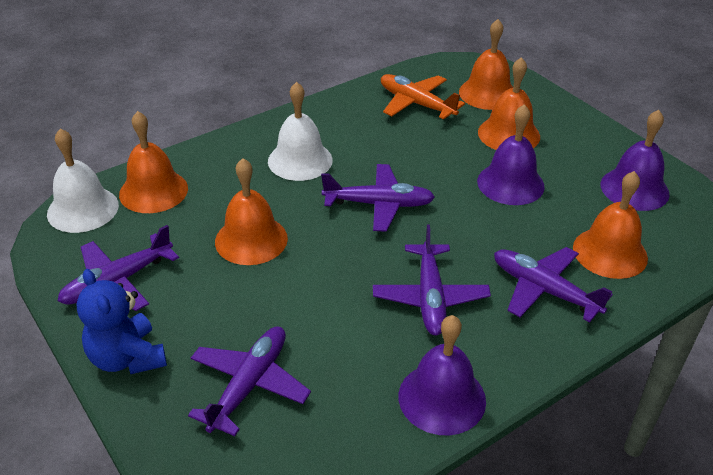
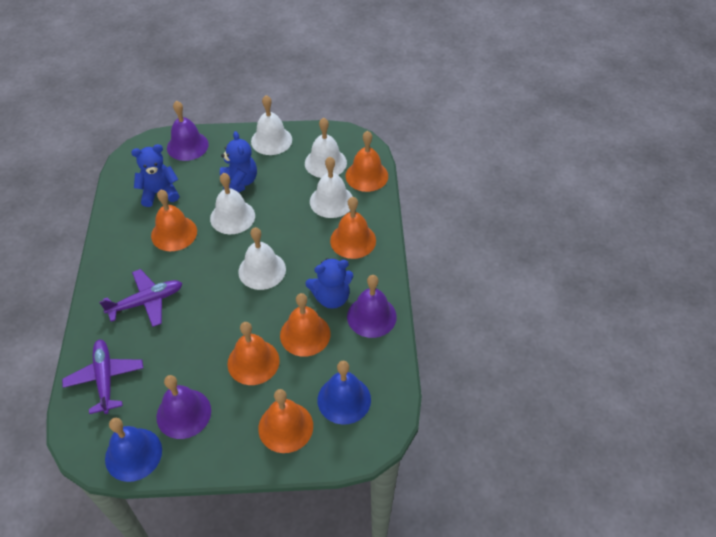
blue bell: 0 -> 2
blue teddy bear: 1 -> 3
orange bell: 5 -> 6
orange plane: 1 -> 0
purple plane: 5 -> 2
white bell: 2 -> 5

